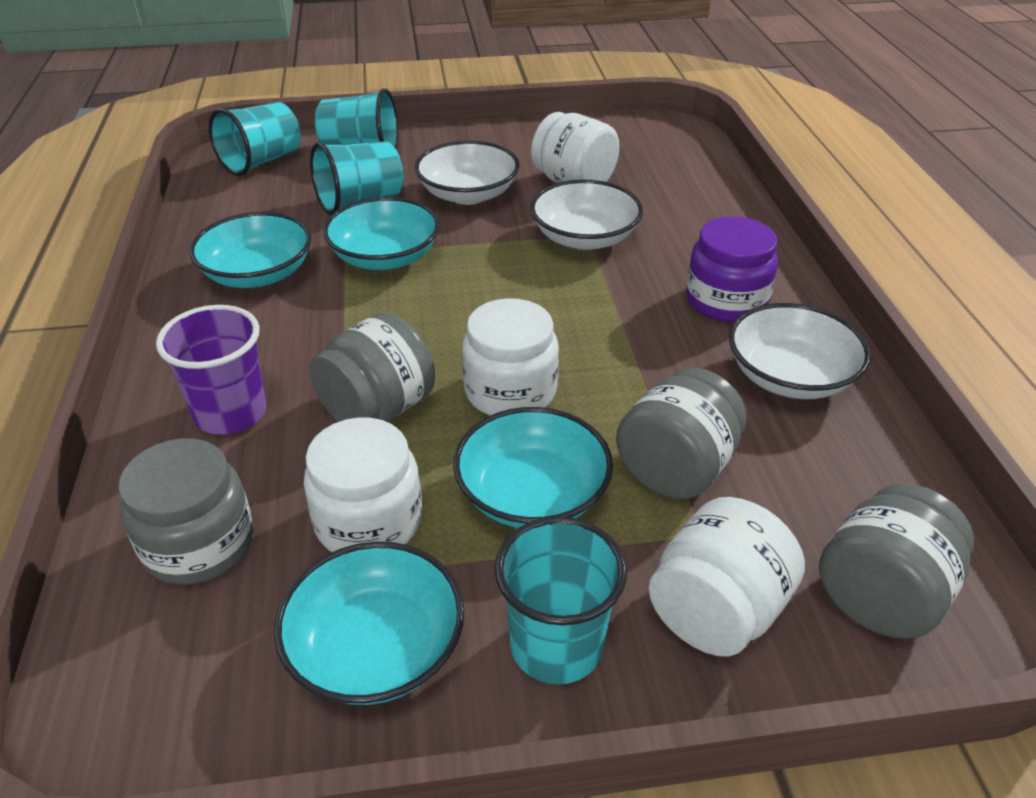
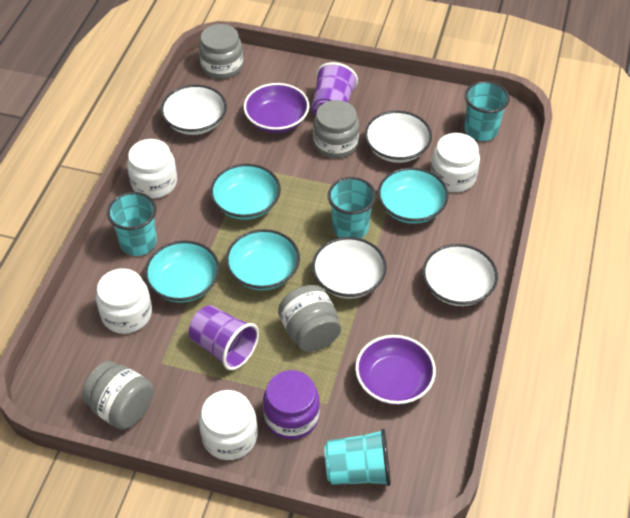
purple bowl: 0 -> 2
purple cup: 1 -> 2
white bowl: 3 -> 4

